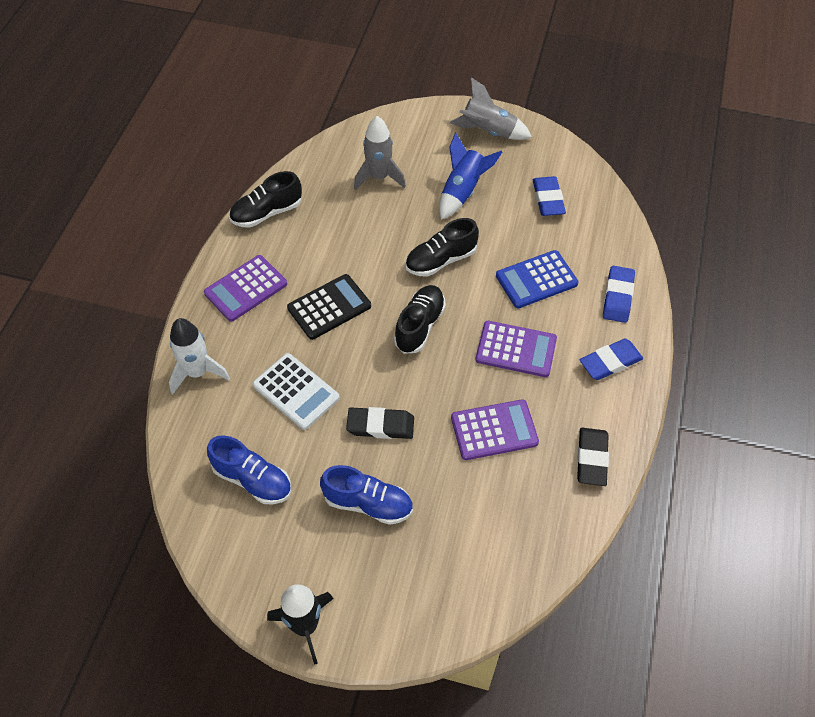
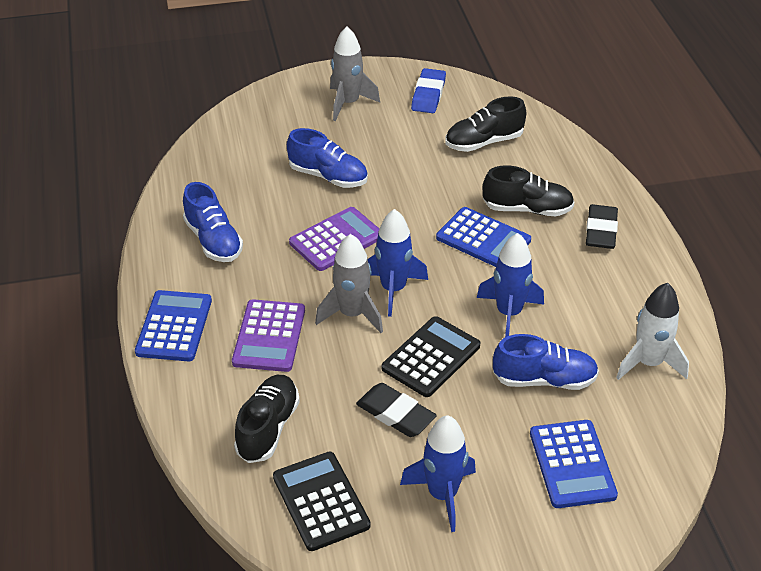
black calculator: 1 -> 2
black rocket: 1 -> 0
blue calculator: 1 -> 3
blue eraser: 3 -> 1
blue rocket: 1 -> 3
blue shoe: 2 -> 3
purple calculator: 3 -> 2
white calculator: 1 -> 0

